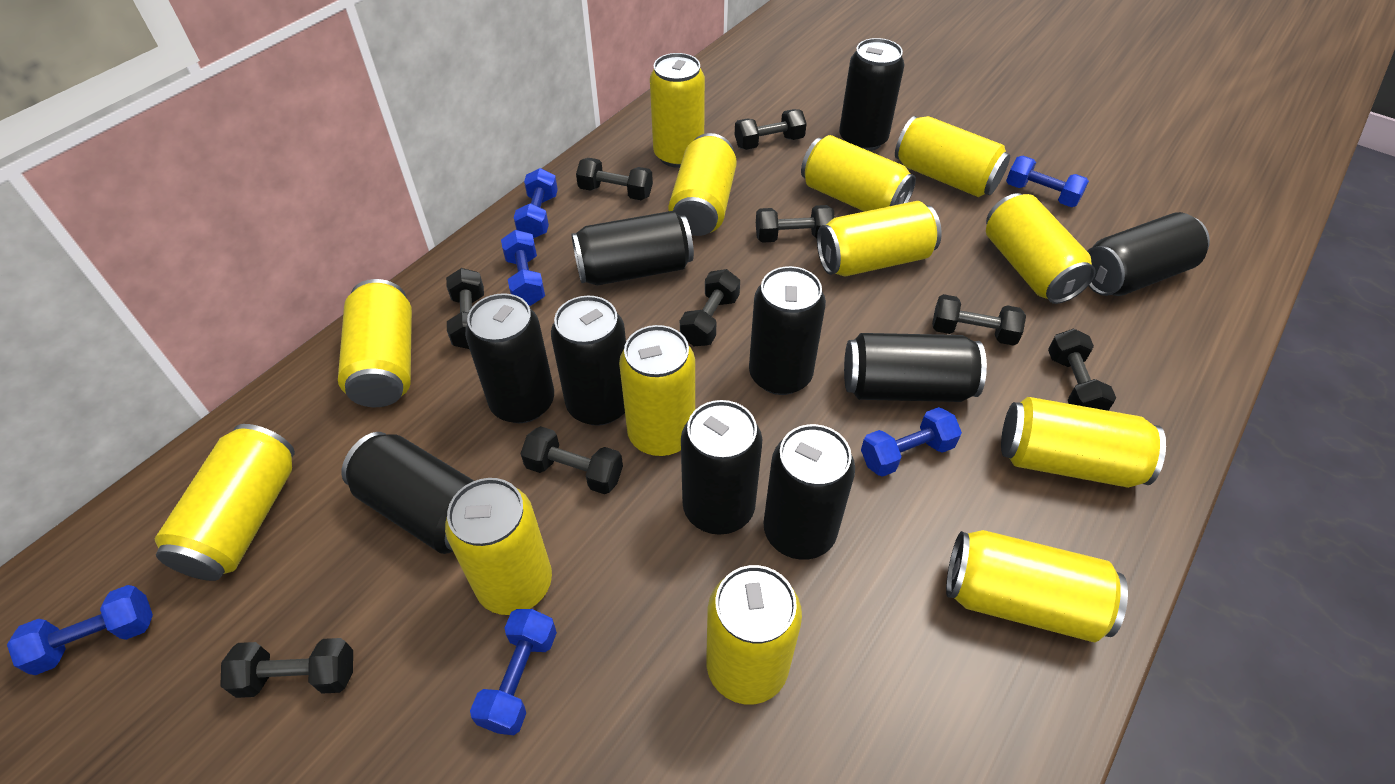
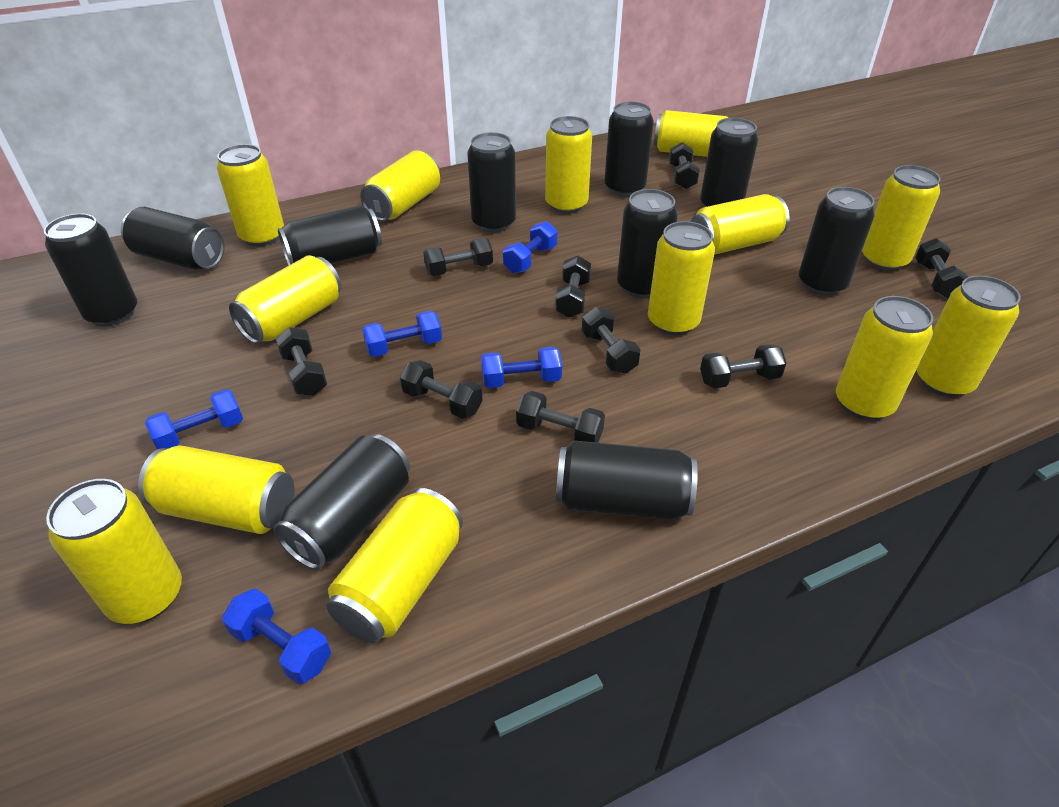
blue dumbbell: 6 -> 5

